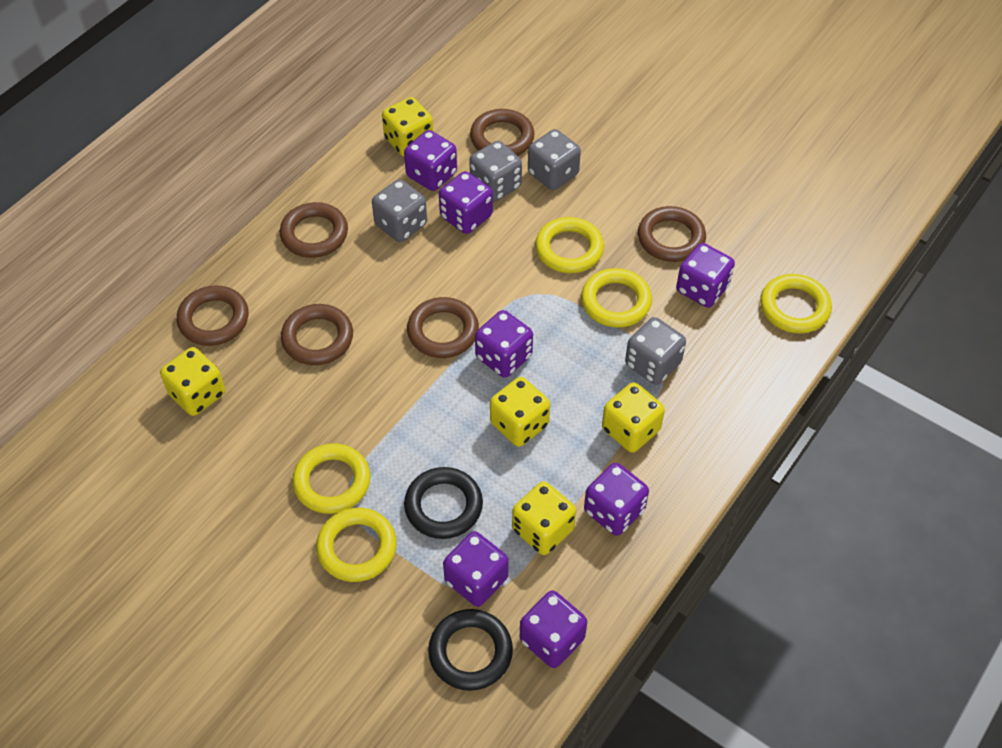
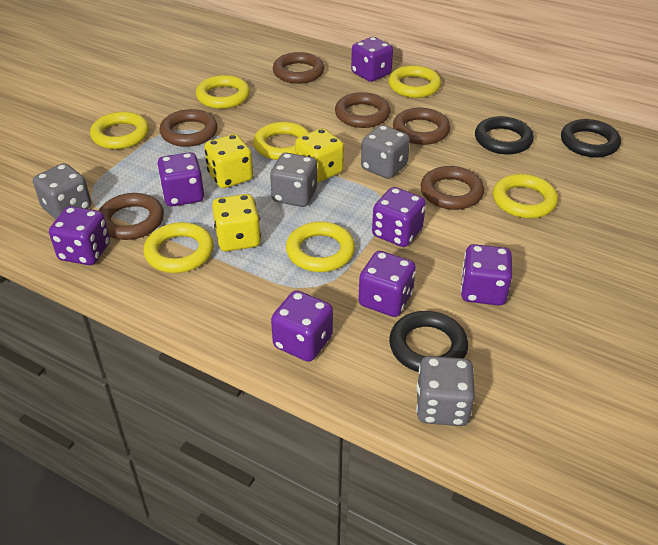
black ring: 2 -> 3
yellow dice: 5 -> 3
yellow ring: 5 -> 7

